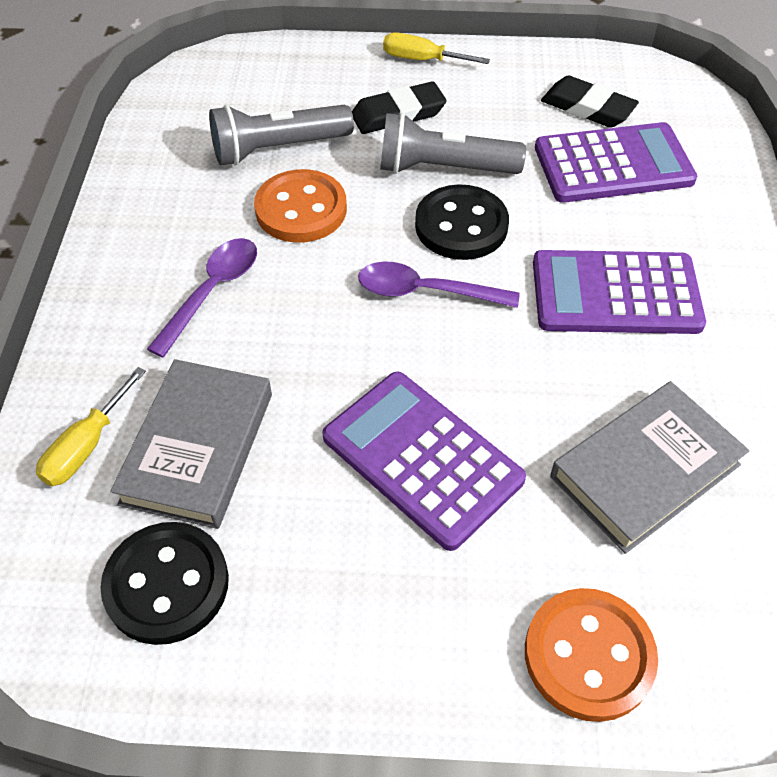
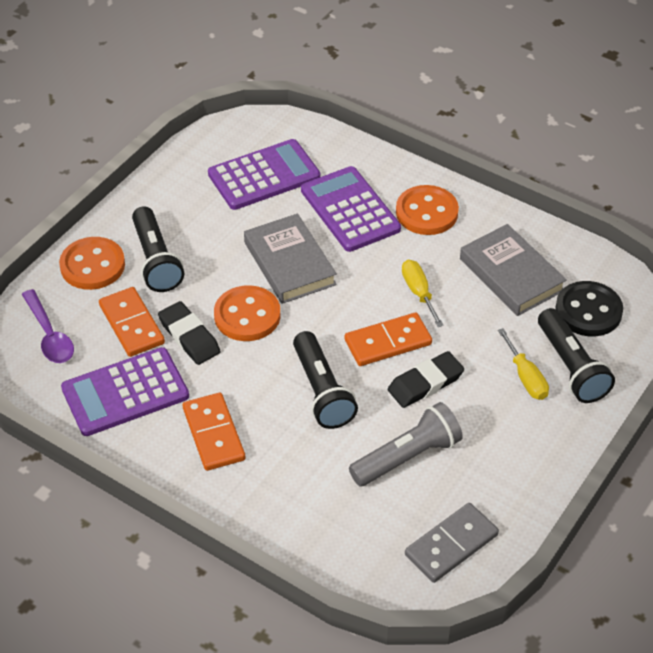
black button: 2 -> 1
black flashlight: 0 -> 3
grey domino: 0 -> 1
grey flashlight: 2 -> 1
orange button: 2 -> 3
orange domino: 0 -> 3
purple spoon: 2 -> 1

